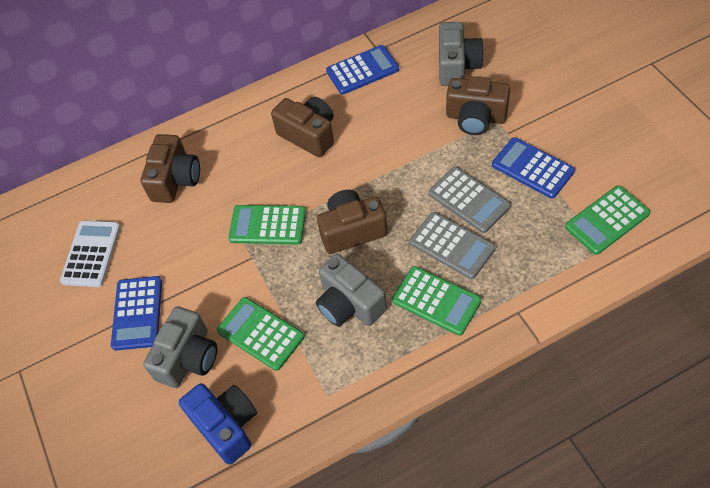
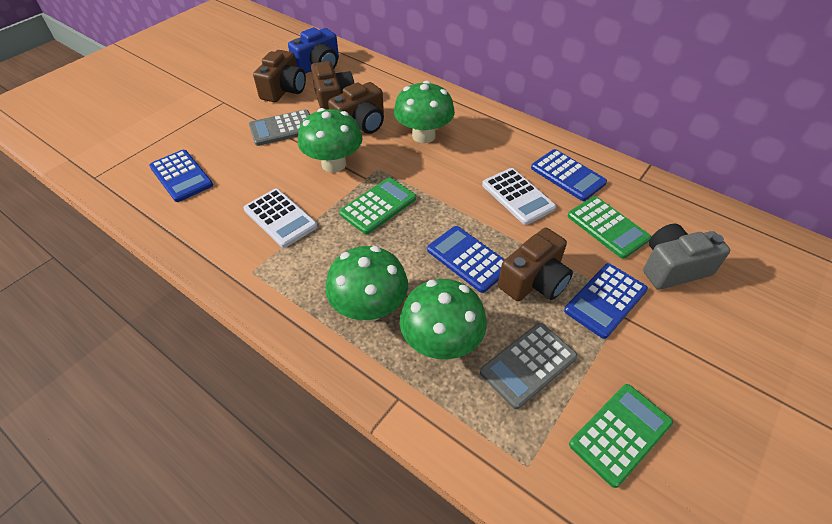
blue calculator: 3 -> 4
green calculator: 4 -> 3
green mushroom: 0 -> 4
grey camera: 3 -> 1
white calculator: 1 -> 2

